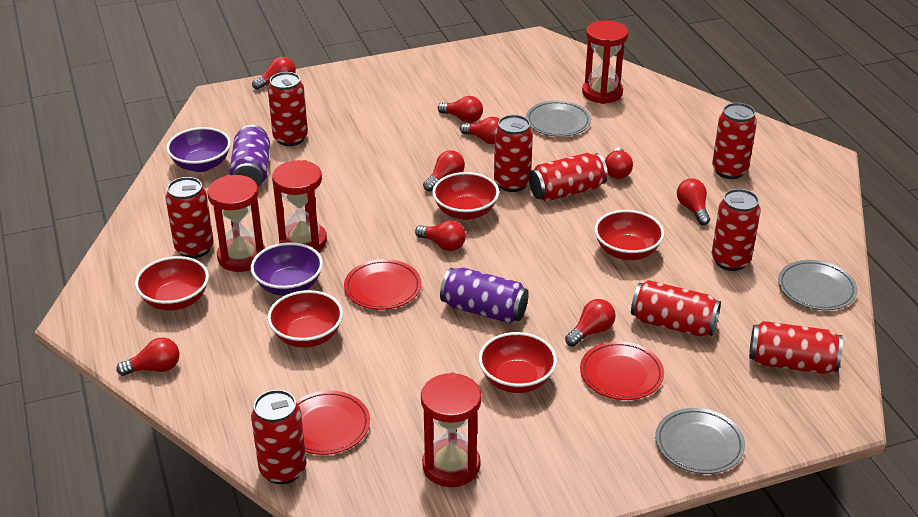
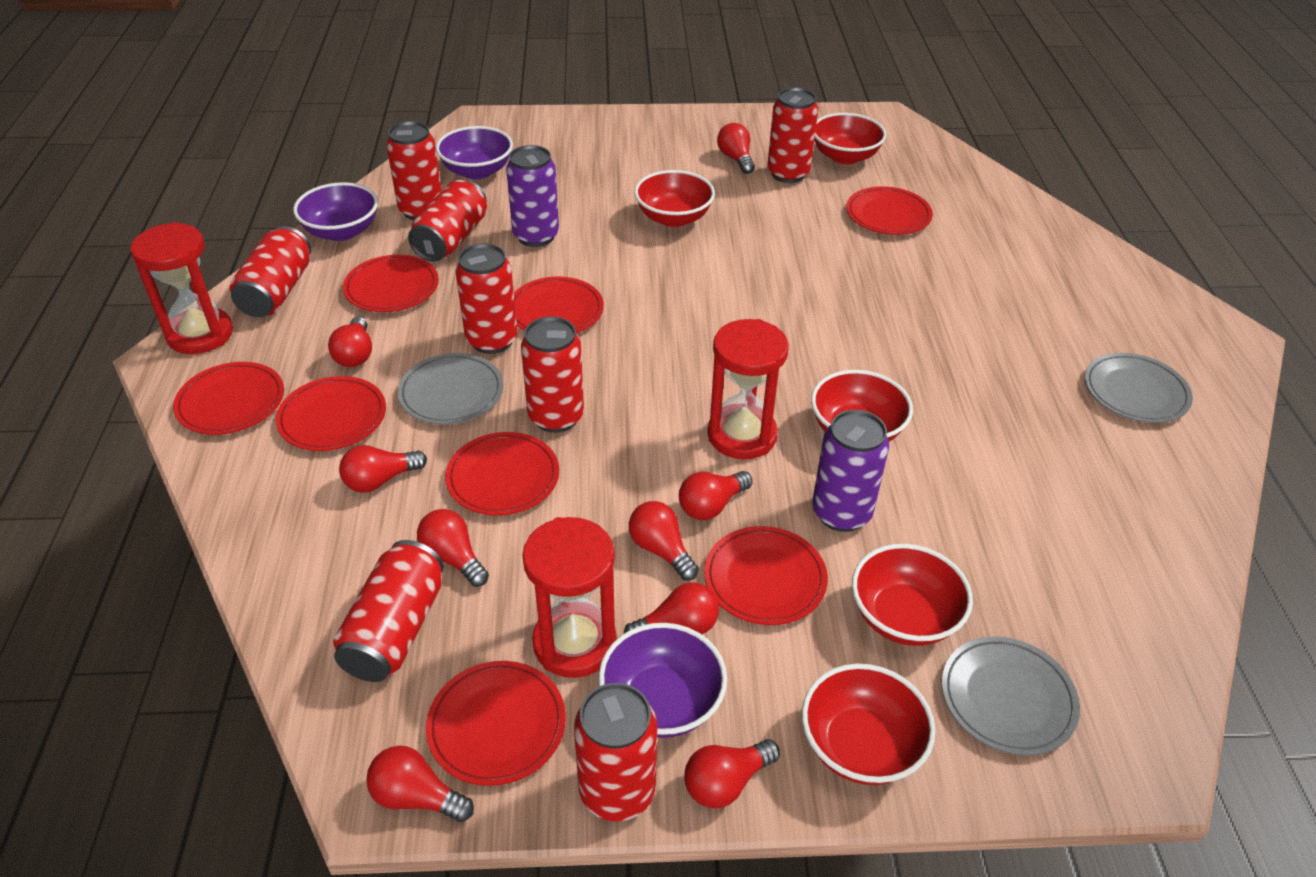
purple bowl: 2 -> 3
red can: 9 -> 8
red hourglass: 4 -> 3
red plate: 3 -> 8

